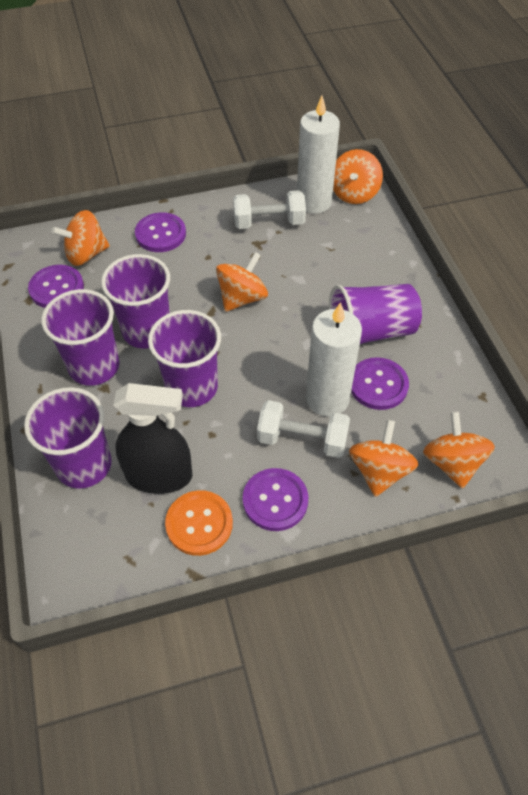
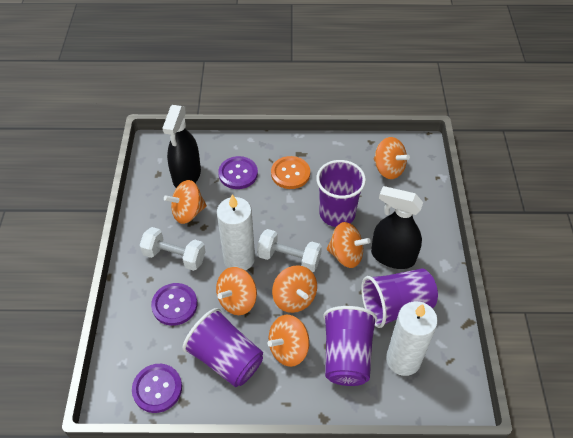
black spray bottle: 1 -> 2
orange spinning top: 5 -> 6
purple button: 4 -> 3
purple cup: 5 -> 4

